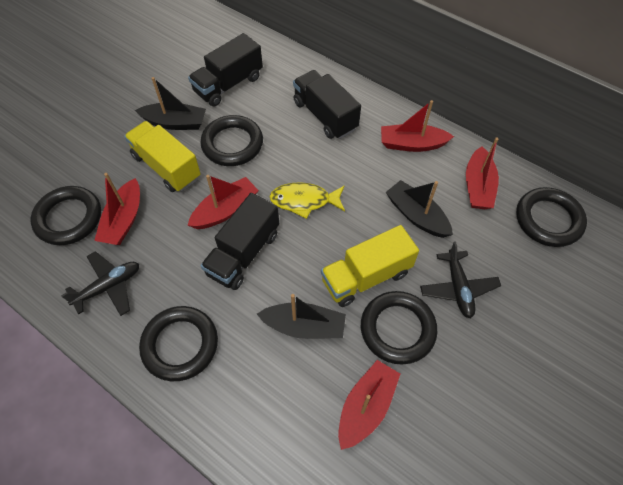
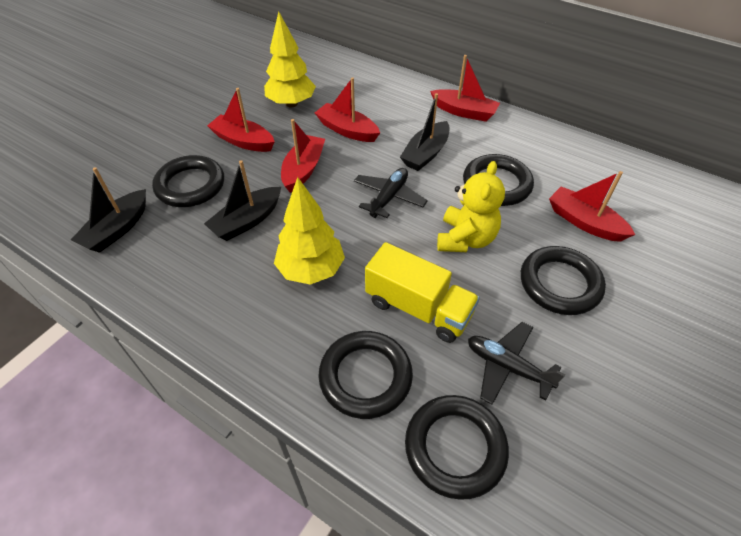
black truck: 3 -> 0
yellow fish: 1 -> 0
yellow teddy bear: 0 -> 1
yellow tree: 0 -> 2
yellow truck: 2 -> 1

